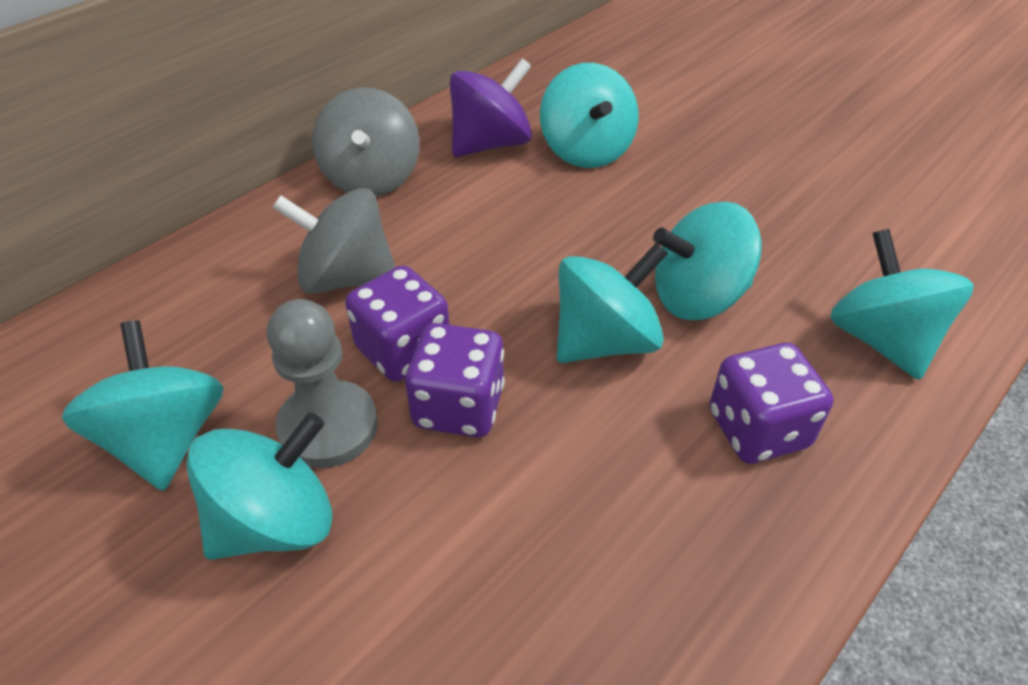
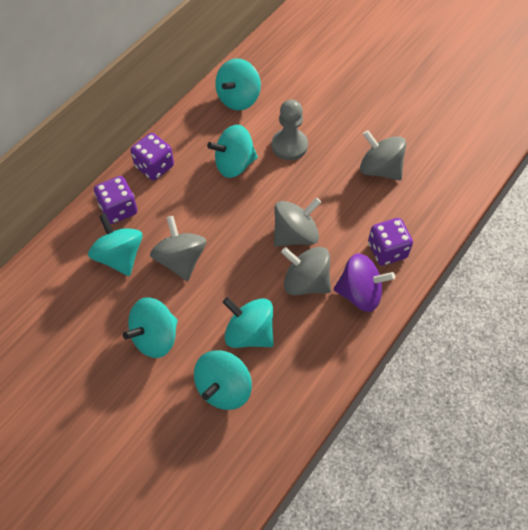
grey spinning top: 2 -> 4

